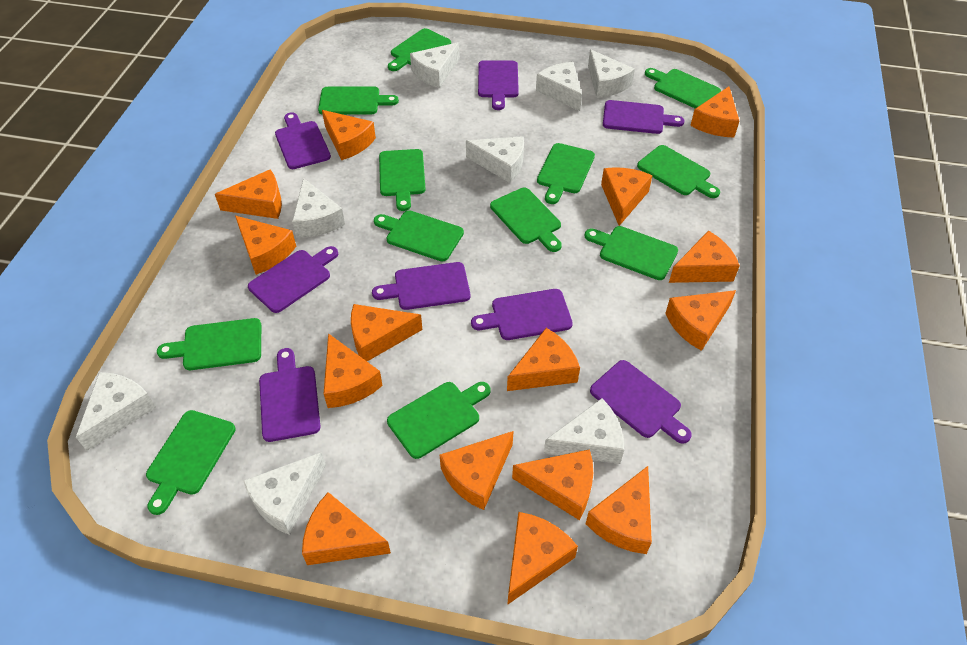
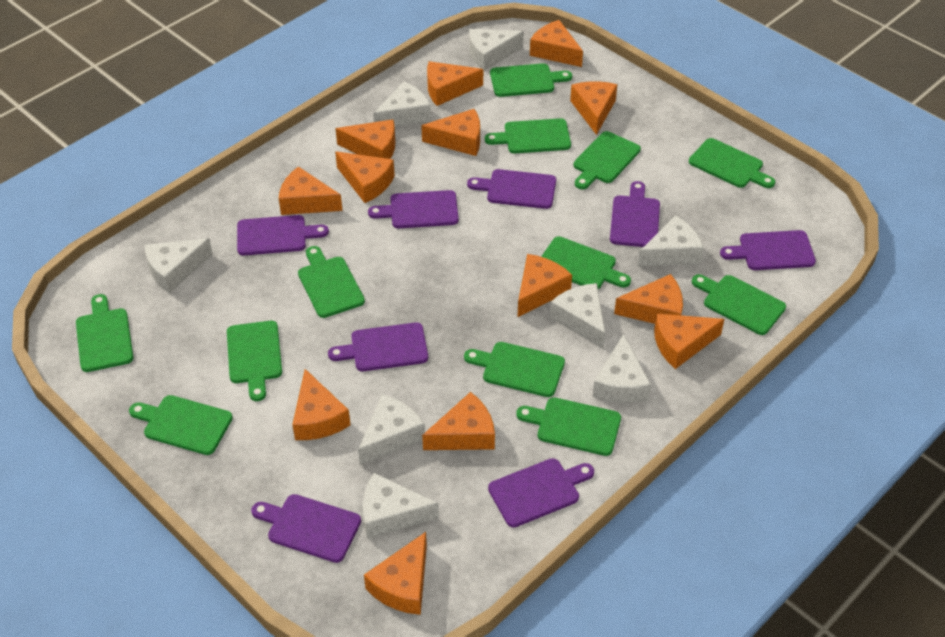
orange cheese: 15 -> 13

